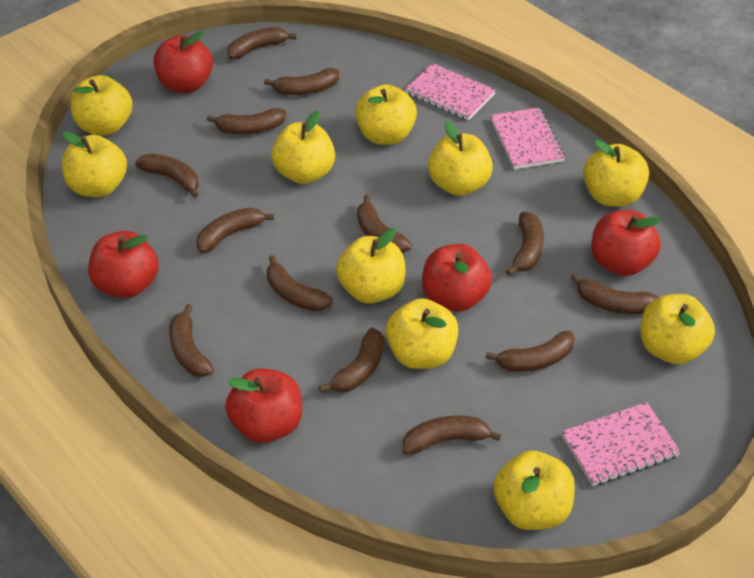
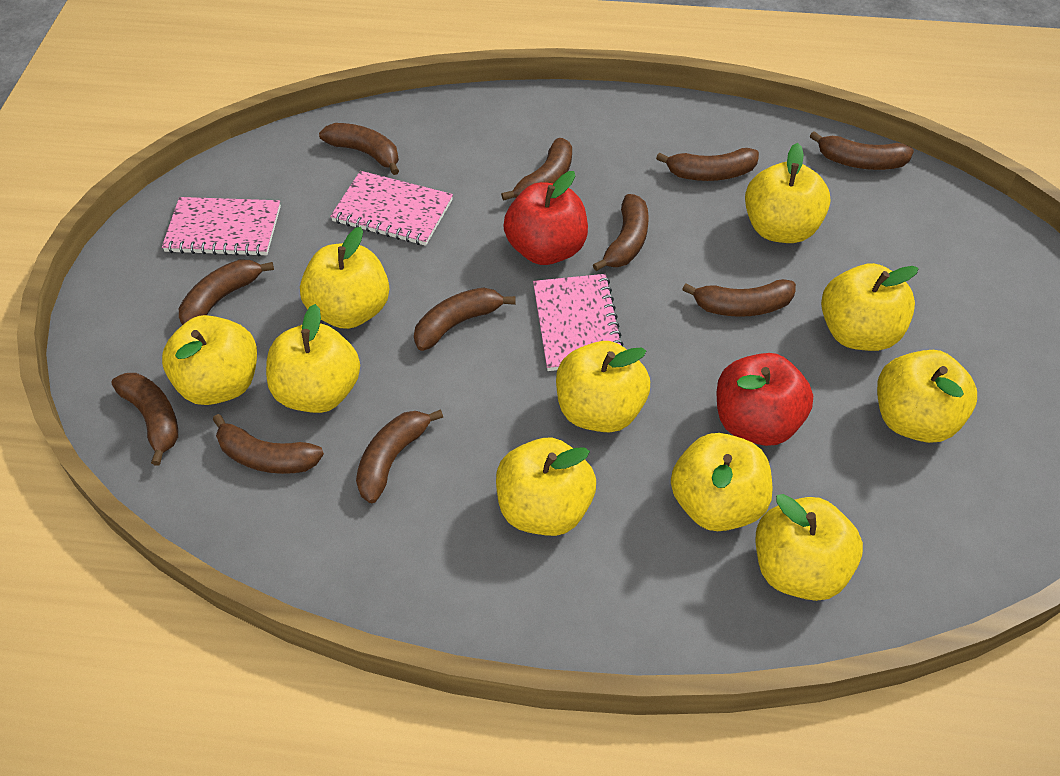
brown banana: 13 -> 11
red apple: 5 -> 2

